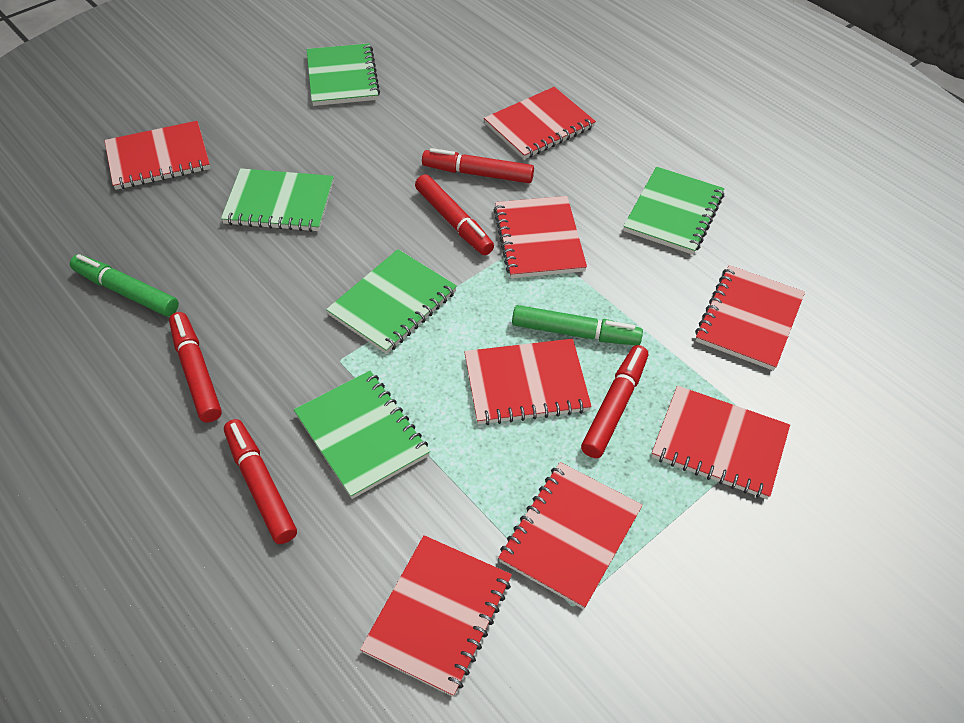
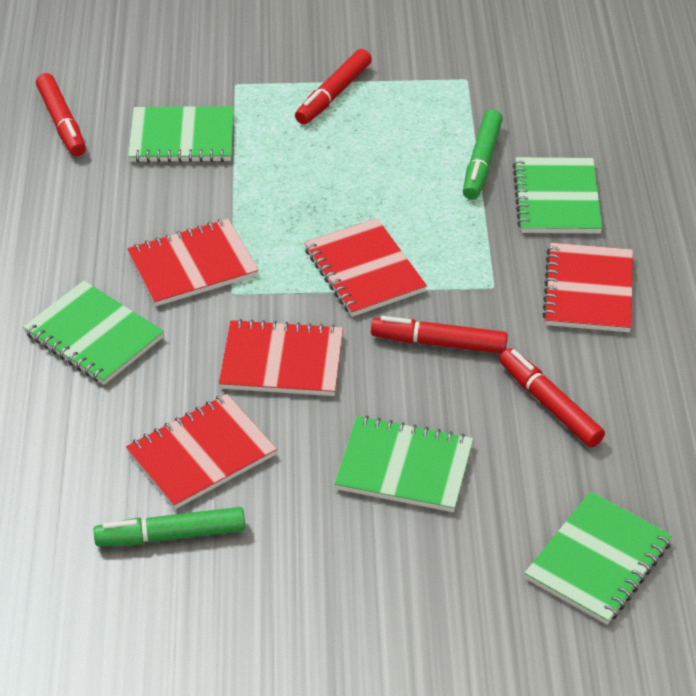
red marker: 5 -> 4
red notebook: 8 -> 5

